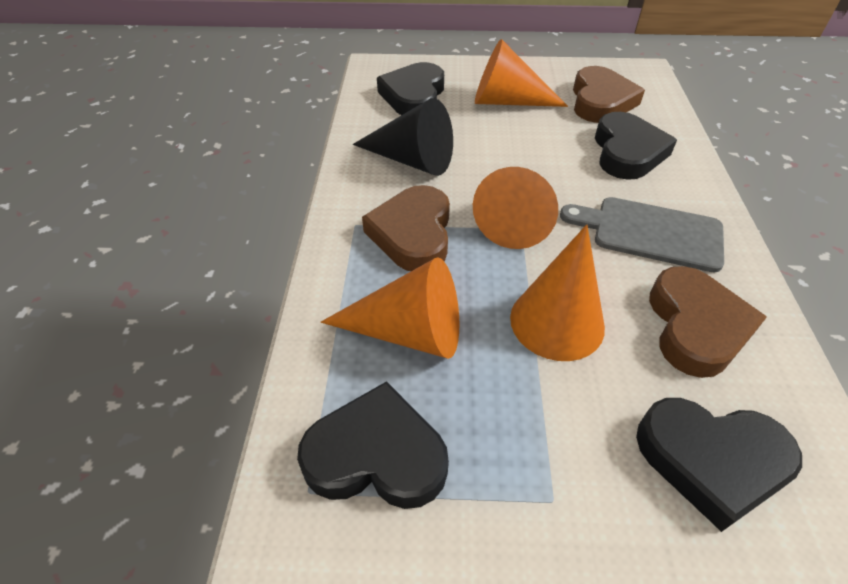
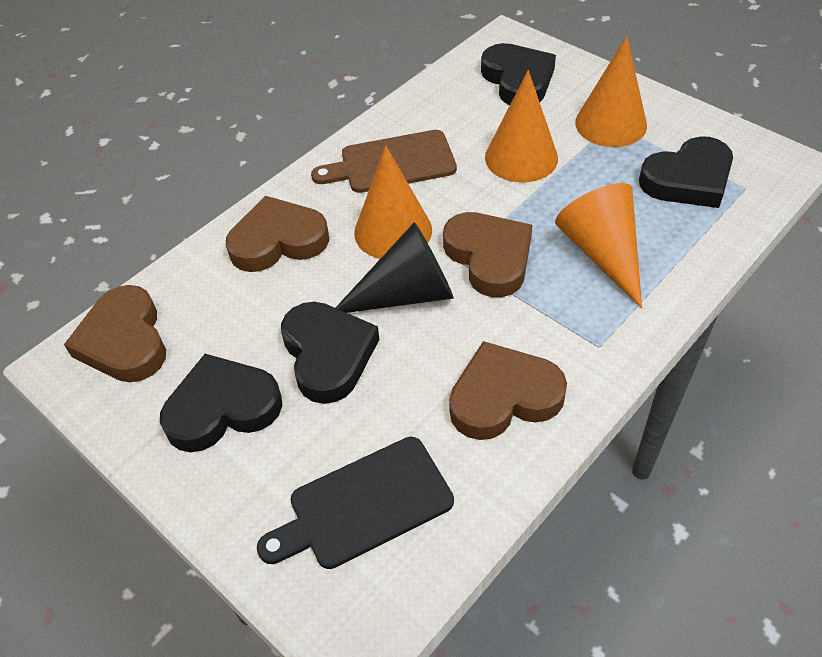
black cutting board: 0 -> 1
brown cutting board: 0 -> 1
brown heart: 3 -> 4
grey cutting board: 1 -> 0

